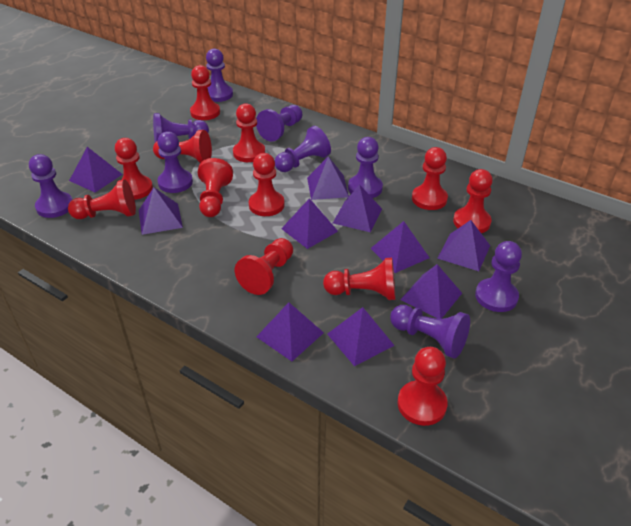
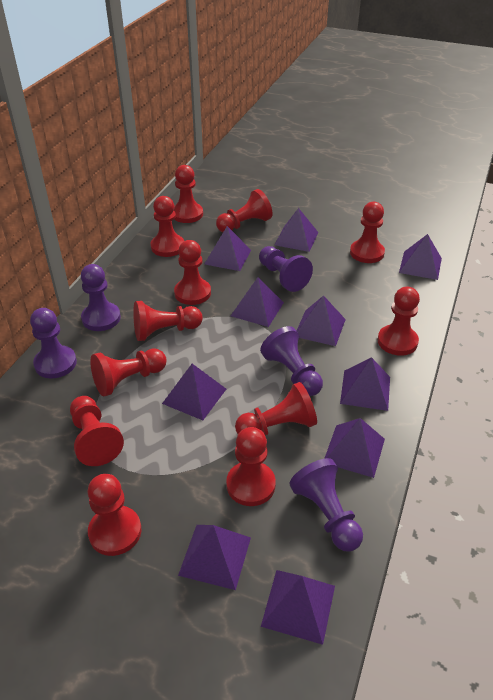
purple pawn: 9 -> 5

